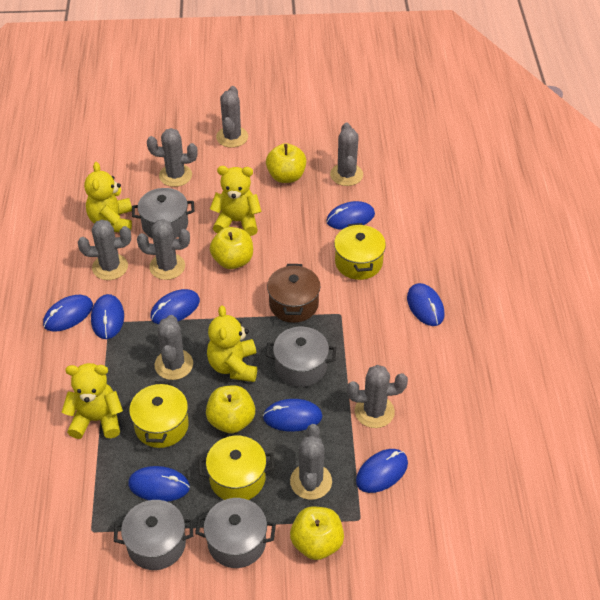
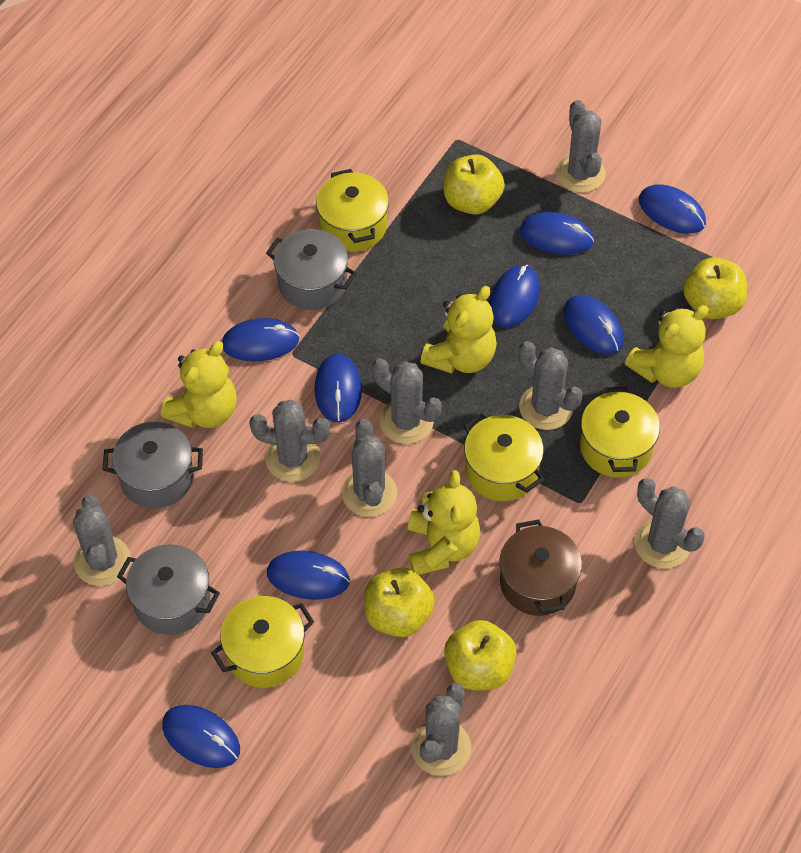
grey pot: 4 -> 3
yellow pot: 3 -> 4

